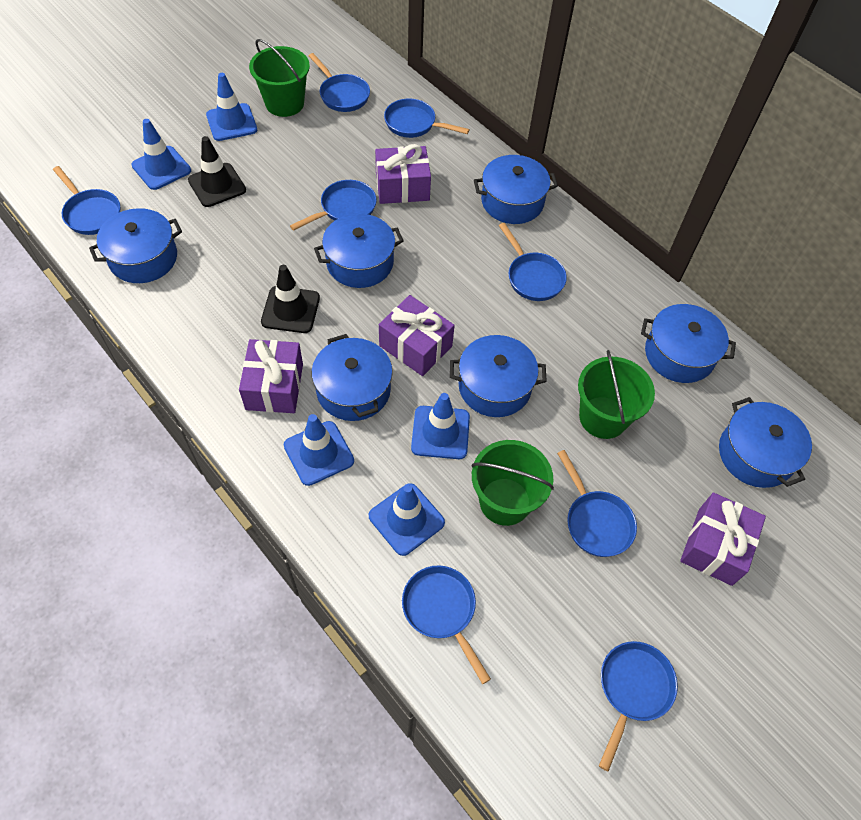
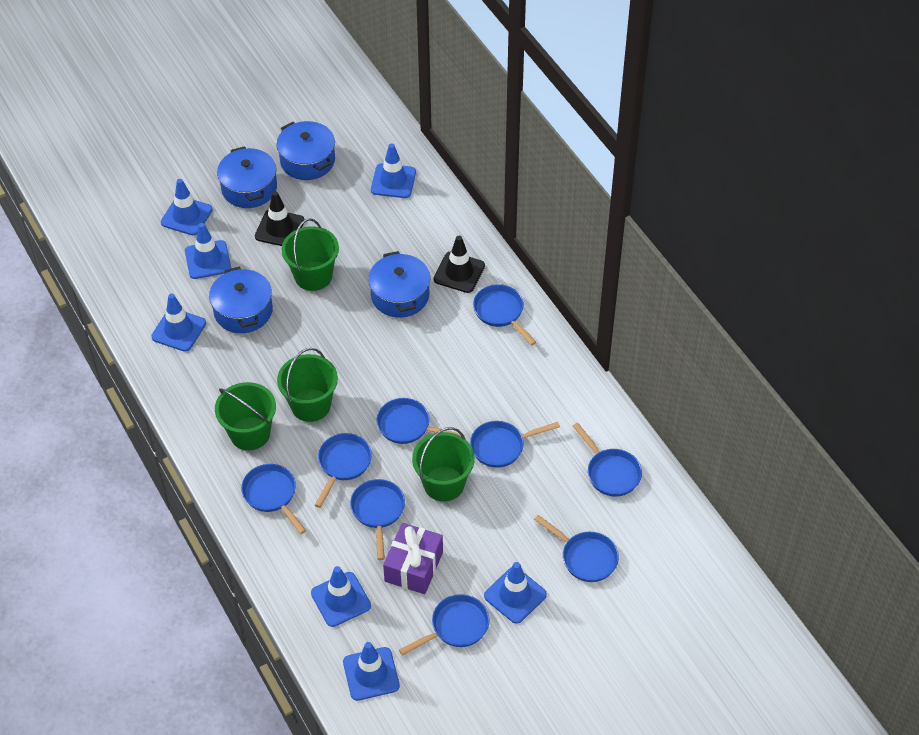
blue pan: 8 -> 9
blue pot: 7 -> 4
blue traffic cone: 5 -> 7
green bucket: 3 -> 4
purple gift: 4 -> 1

